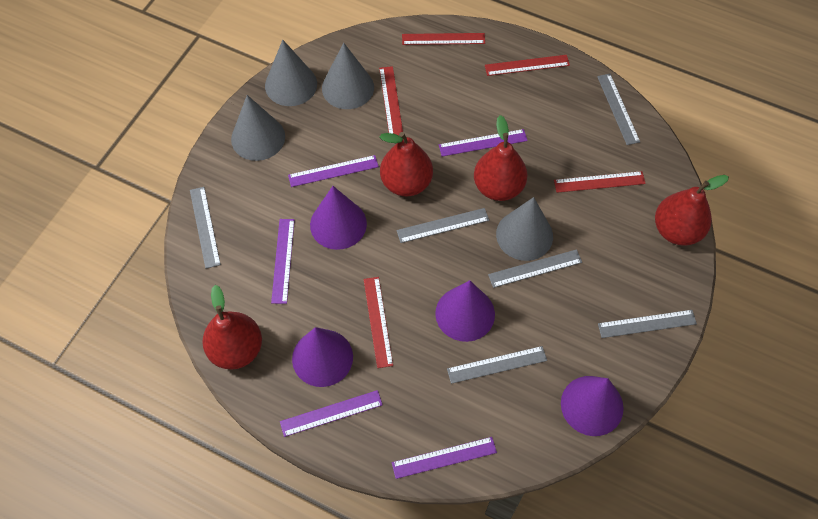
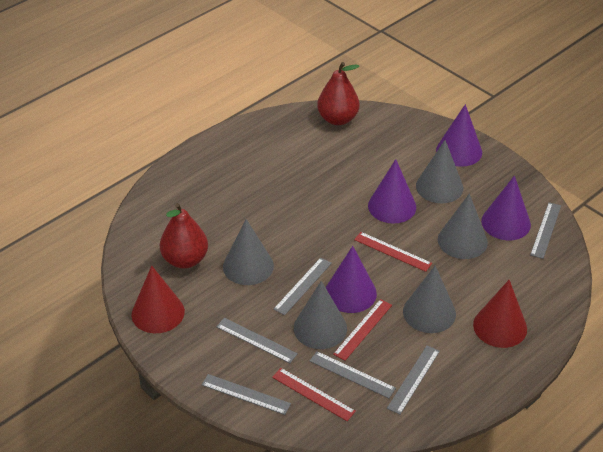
grey cone: 4 -> 5
purple ruler: 5 -> 0
red cone: 0 -> 2
red pear: 4 -> 2
red ruler: 5 -> 3

